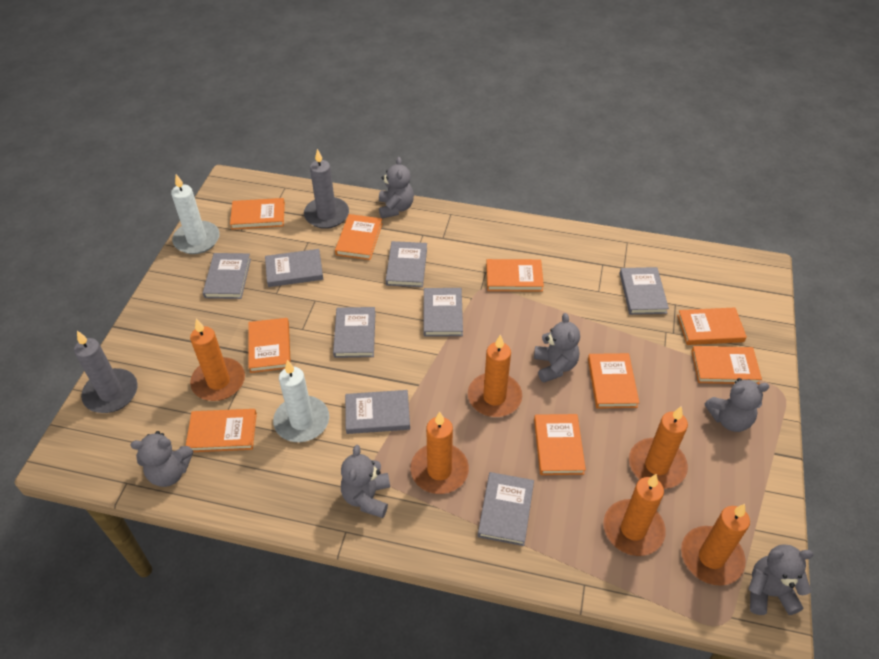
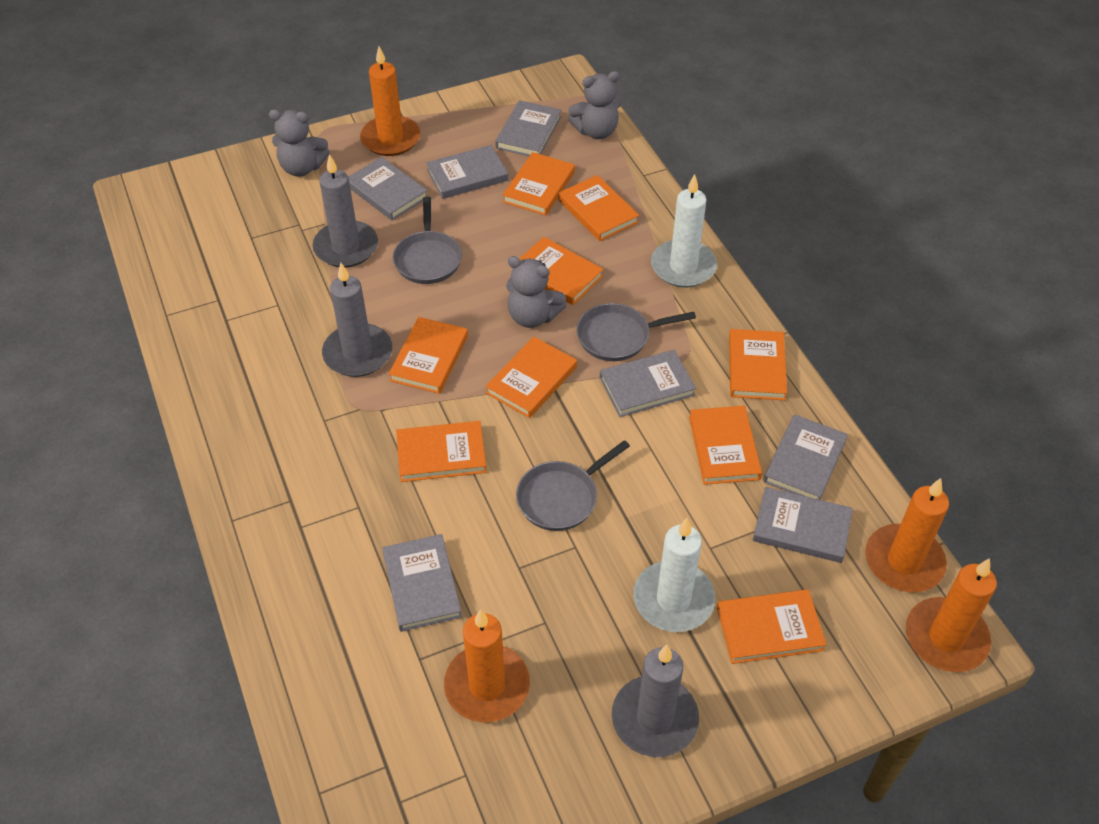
grey book: 8 -> 7
grey candle: 2 -> 3
grey pan: 0 -> 3
grey teddy bear: 6 -> 3
orange candle: 6 -> 4

